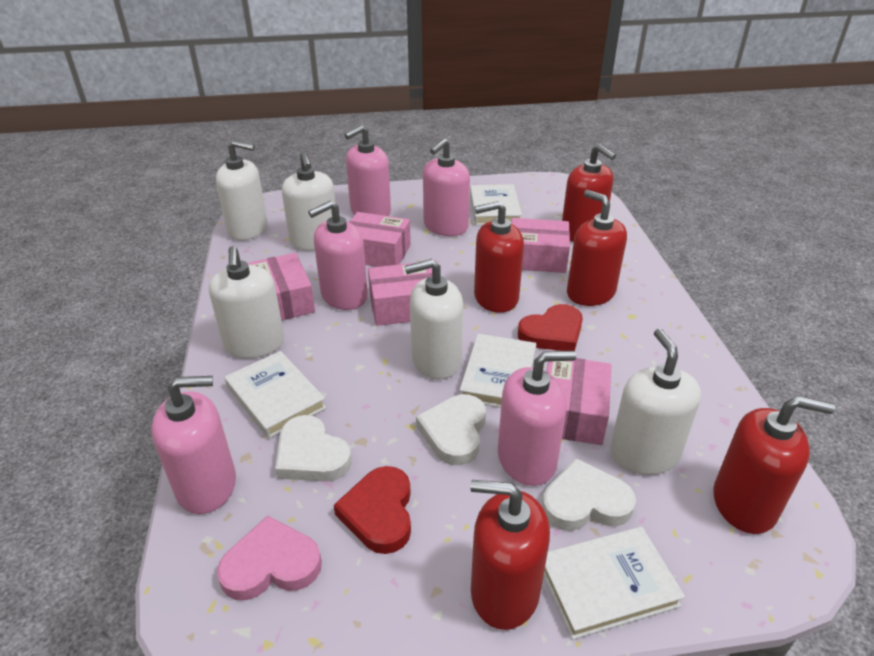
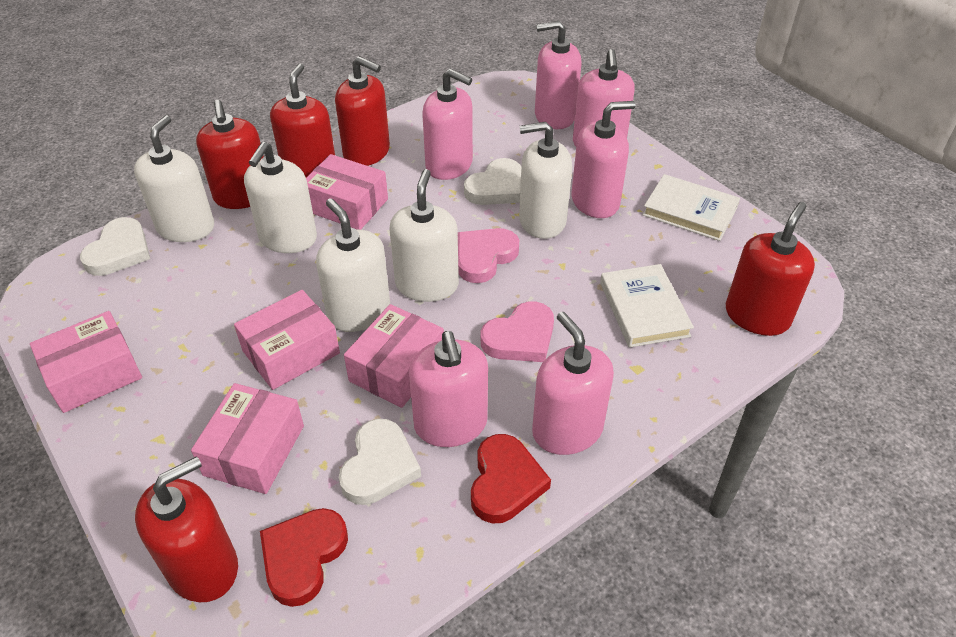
pink heart: 1 -> 2
pink soap dispenser: 5 -> 6
white book: 4 -> 2

